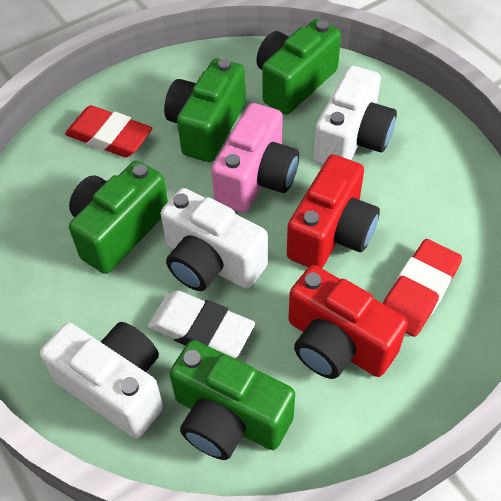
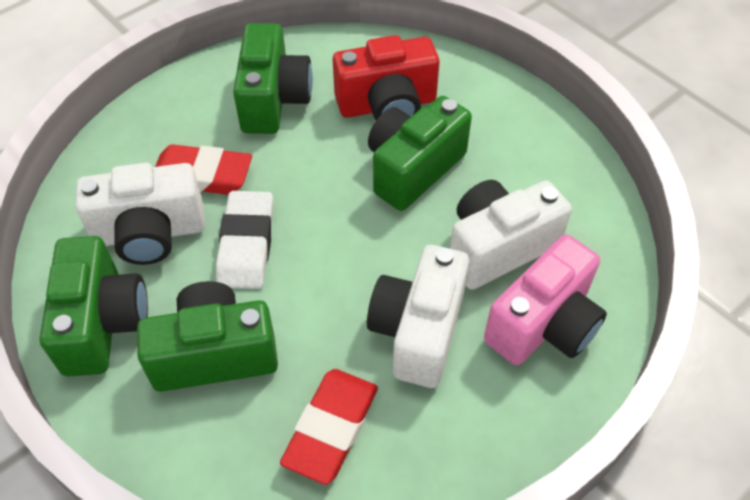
red camera: 2 -> 1

